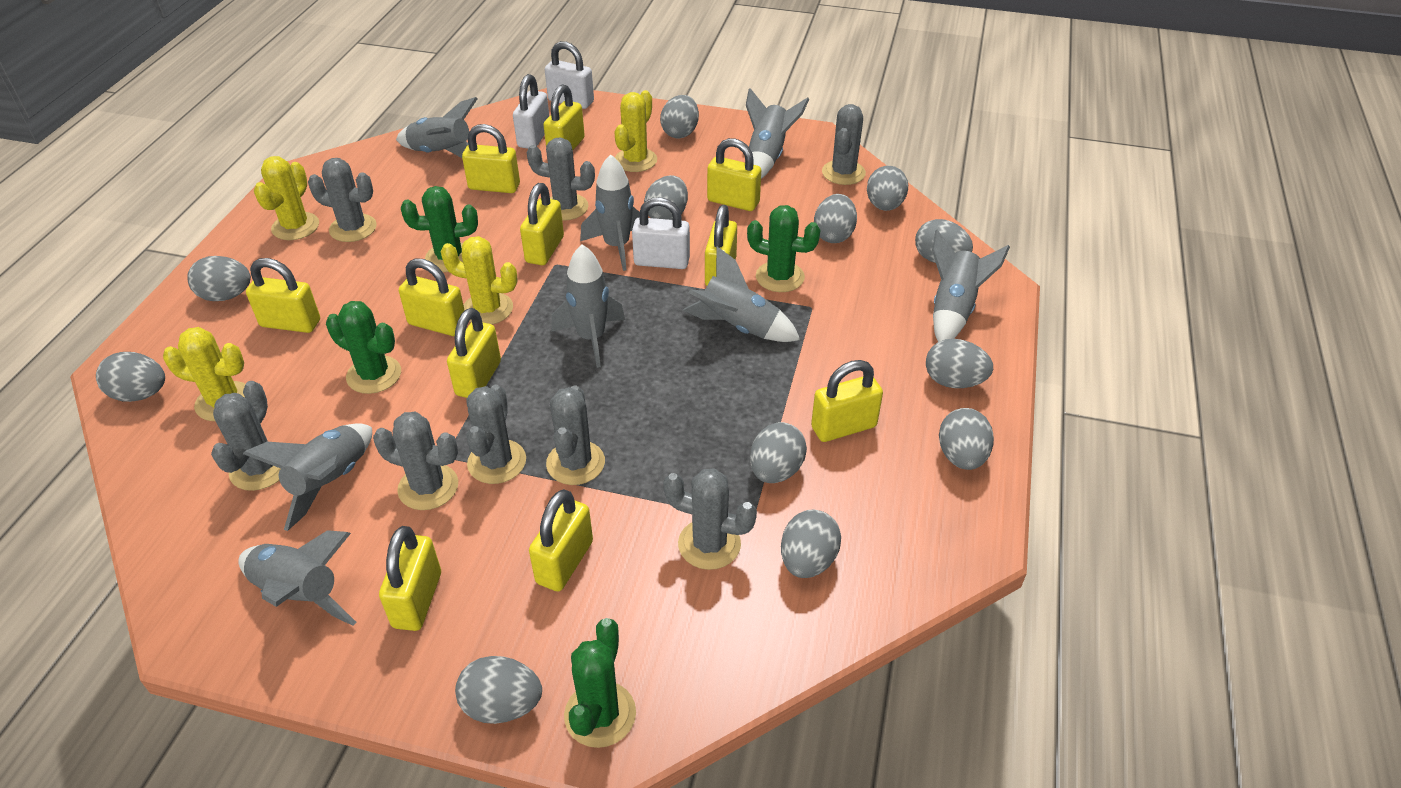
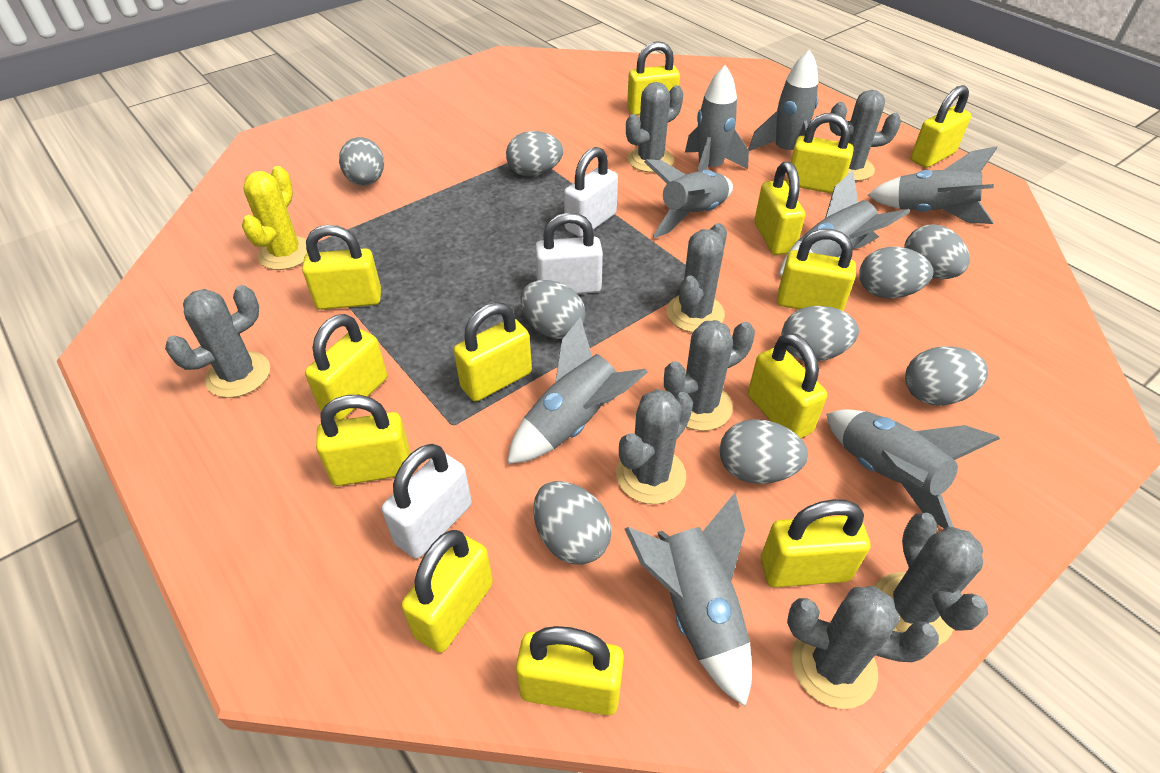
green cactus: 4 -> 0
grey egg: 12 -> 9
yellow cactus: 4 -> 1
yellow padlock: 11 -> 13

